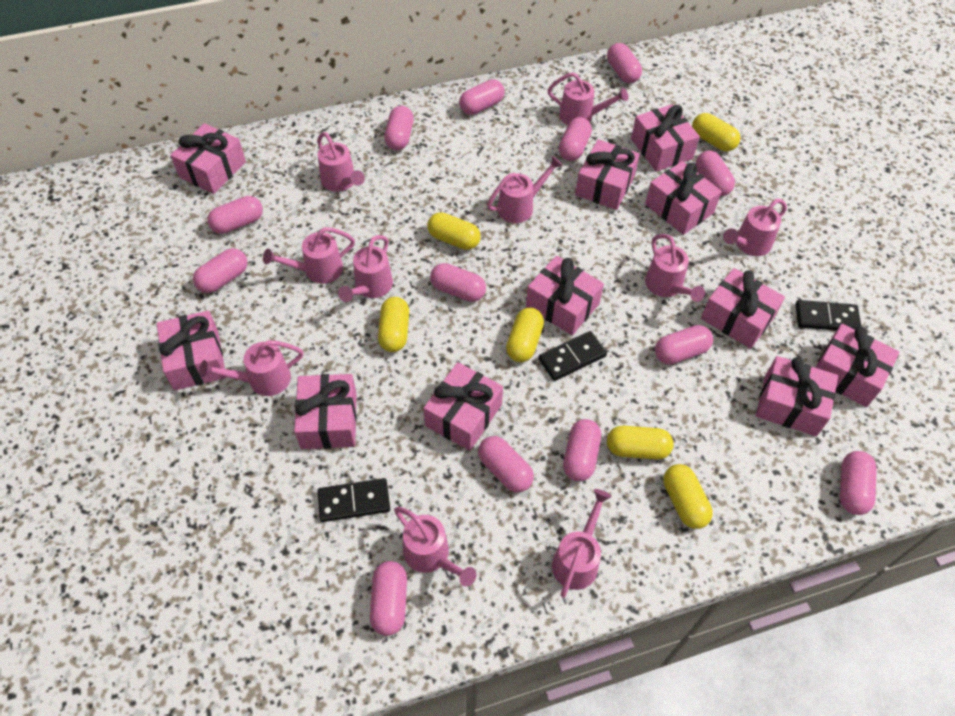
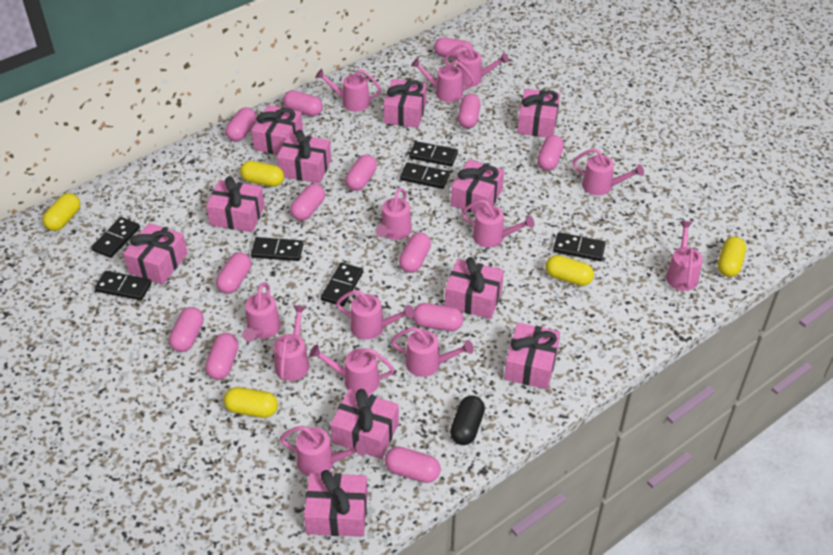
black capsule: 0 -> 1
black domino: 3 -> 7
pink watering can: 10 -> 13
yellow capsule: 6 -> 5

